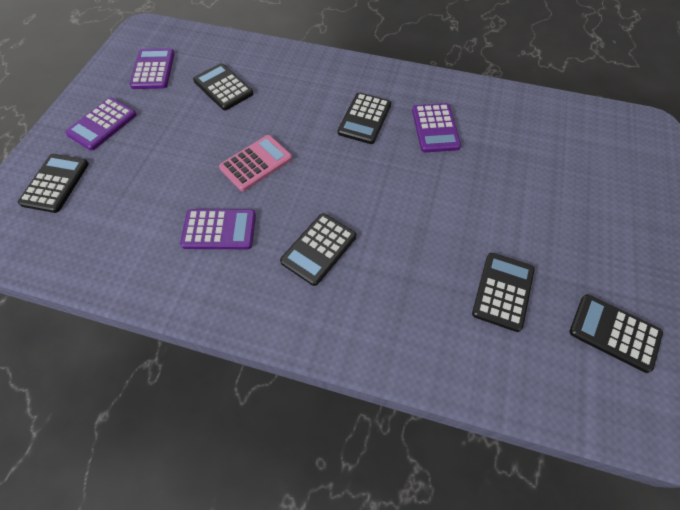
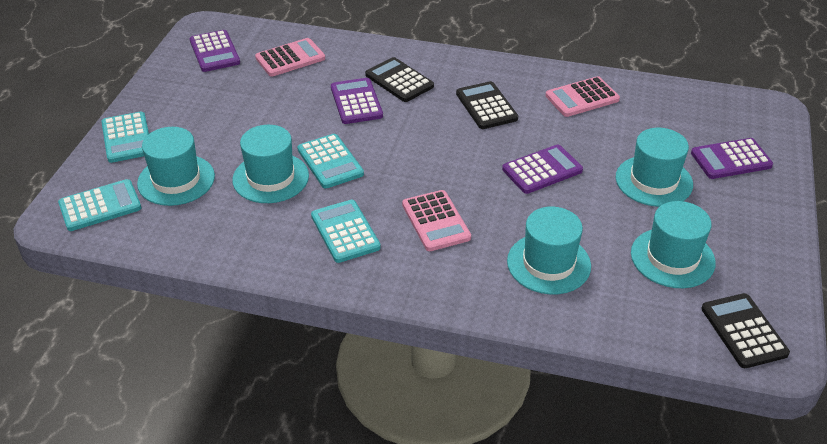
black calculator: 6 -> 3
pink calculator: 1 -> 3
turquoise calculator: 0 -> 4
turquoise hat: 0 -> 5

